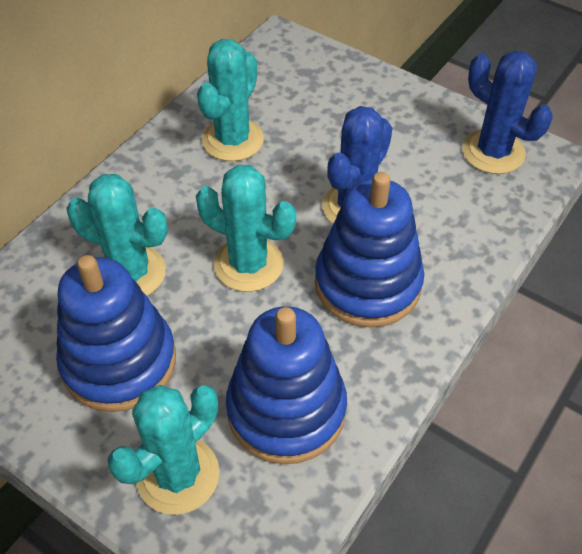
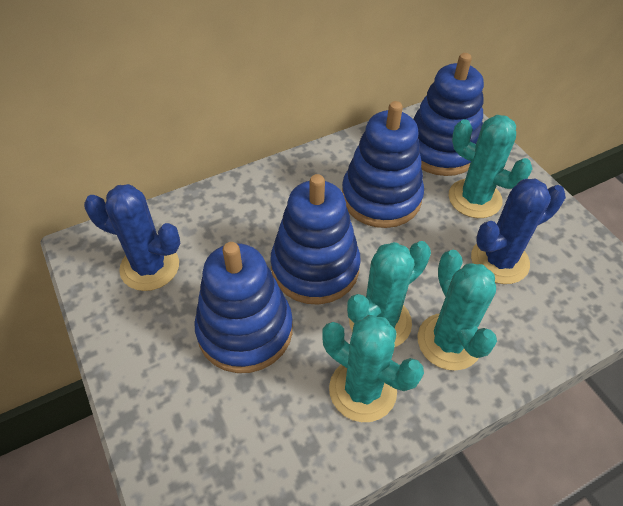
blue stacking toy: 3 -> 4

